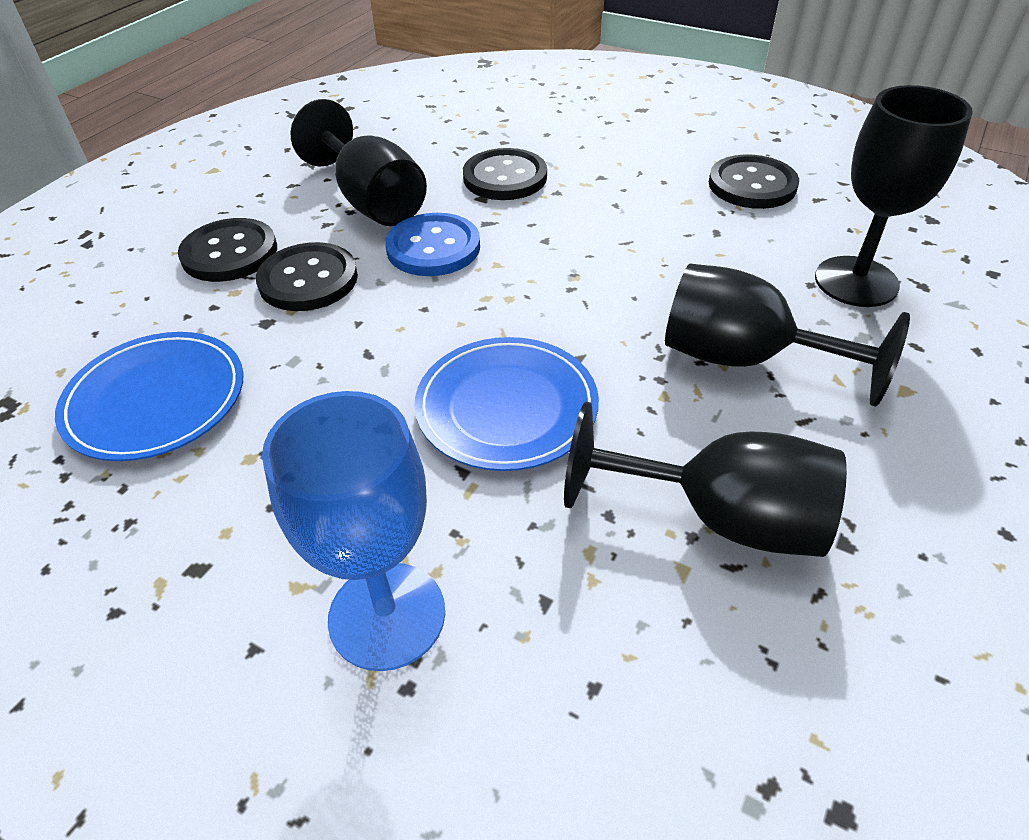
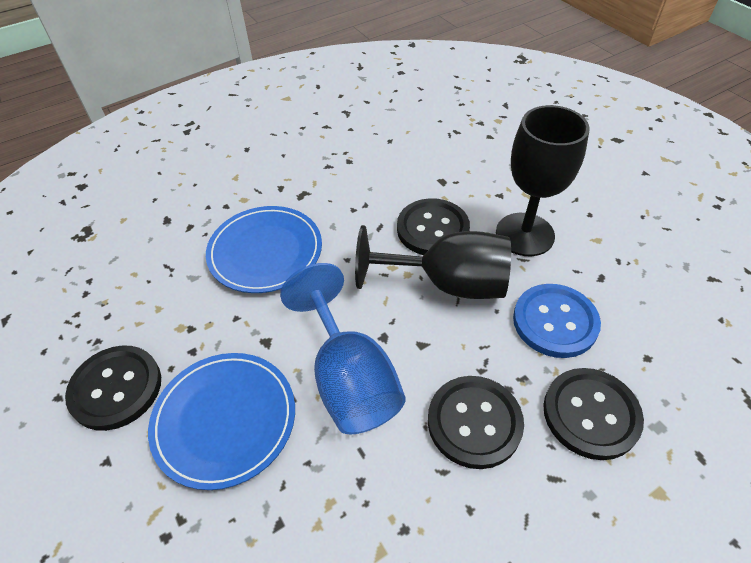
black goblet: 4 -> 2

